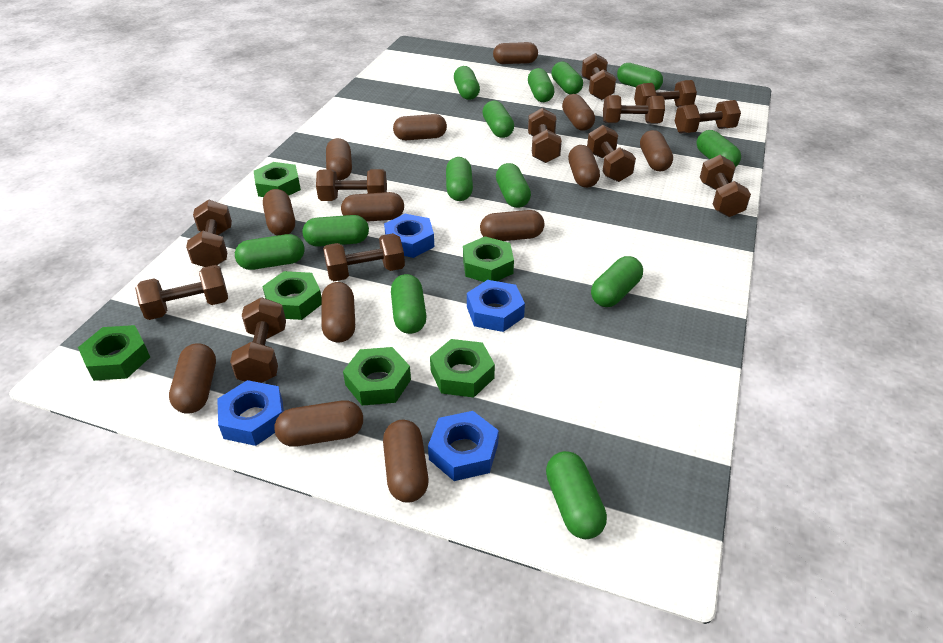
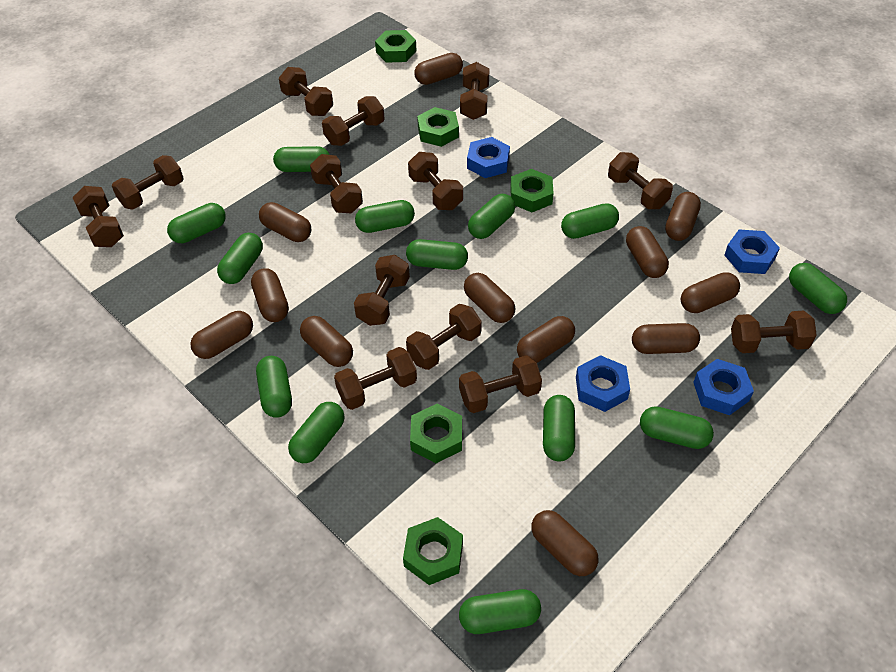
brown capsule: 13 -> 12
brown dumbbell: 12 -> 13
green nut: 6 -> 5

